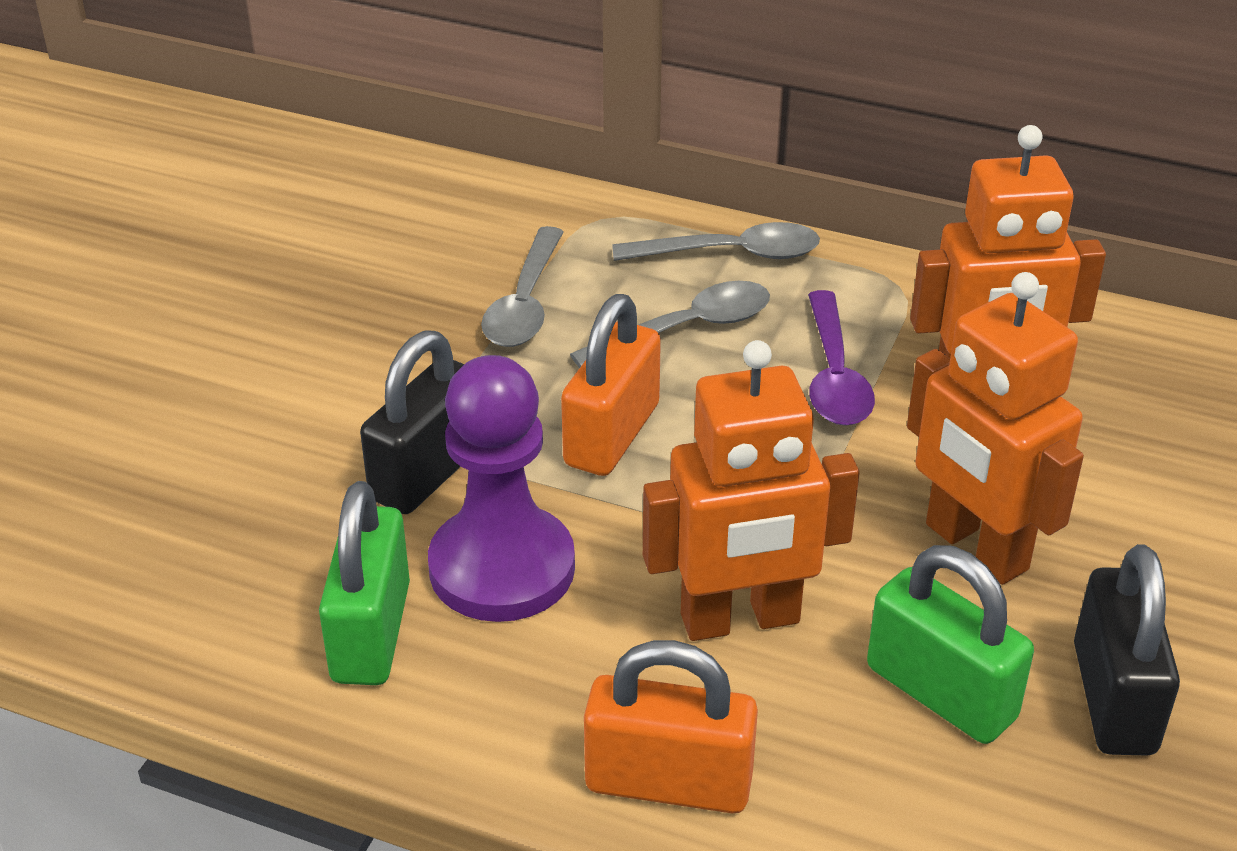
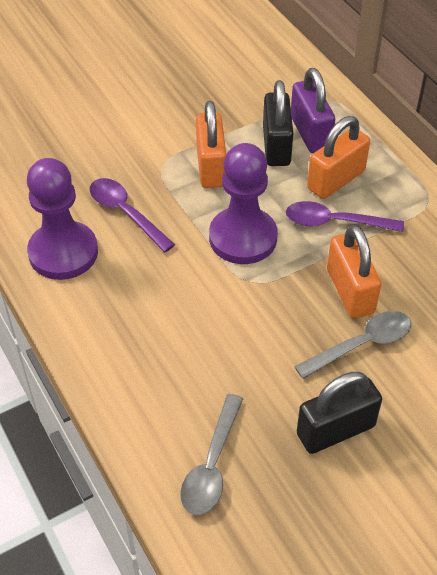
green padlock: 2 -> 0
grey spoon: 3 -> 2
orange padlock: 2 -> 3
orange robot: 3 -> 0
purple padlock: 0 -> 1
purple pawn: 1 -> 2
purple spoon: 1 -> 2

